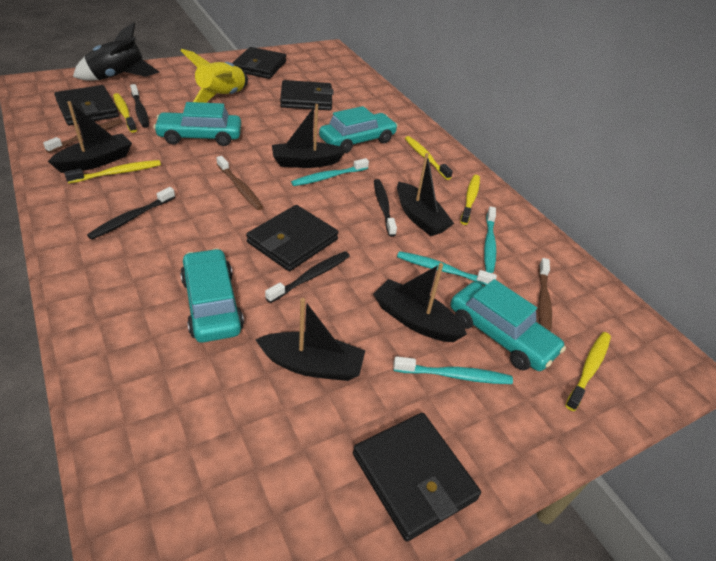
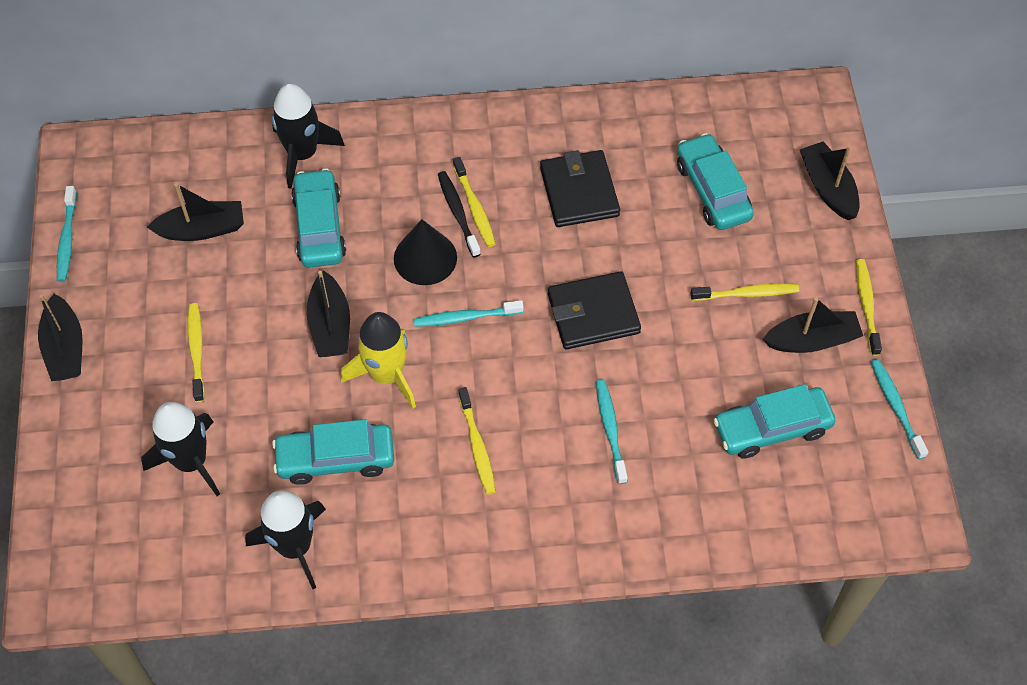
black cone: 0 -> 1
black rocket: 1 -> 3
black toothbrush: 4 -> 1
black wallet: 5 -> 2
brown toothbrush: 3 -> 0

